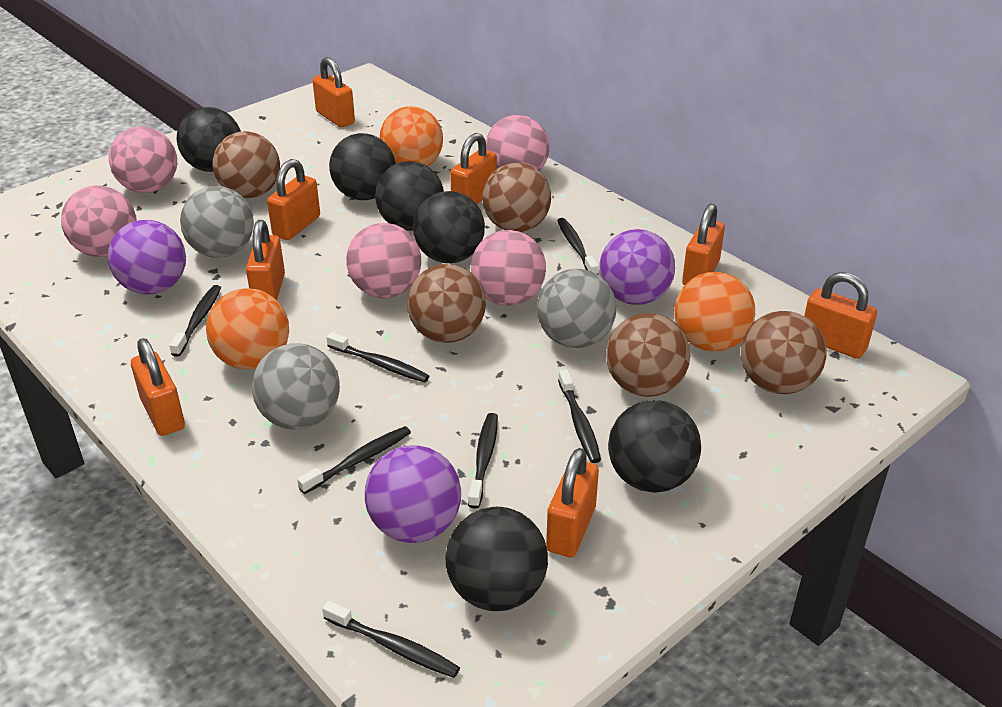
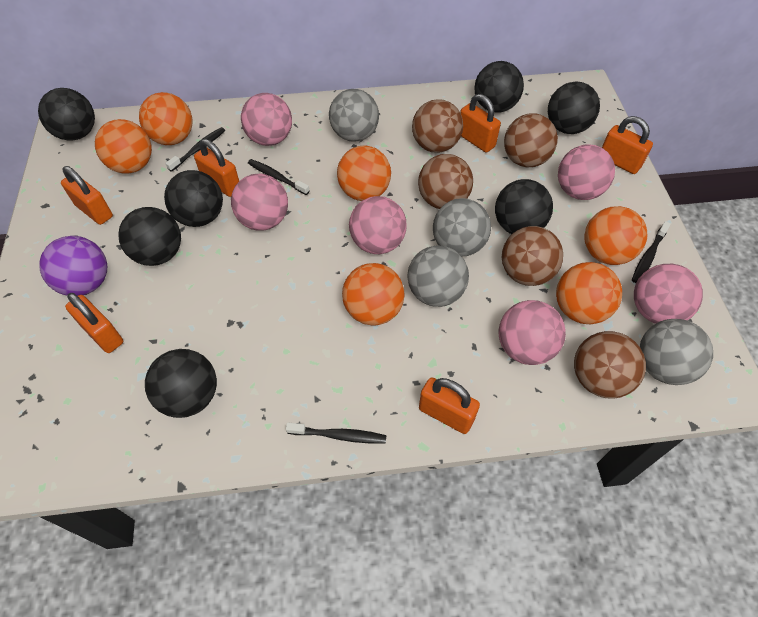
black ball: 6 -> 7
black toothbrush: 7 -> 4
grey ball: 3 -> 4
orange ball: 3 -> 6
orange padlock: 8 -> 6
pink ball: 5 -> 6
purple ball: 3 -> 1

